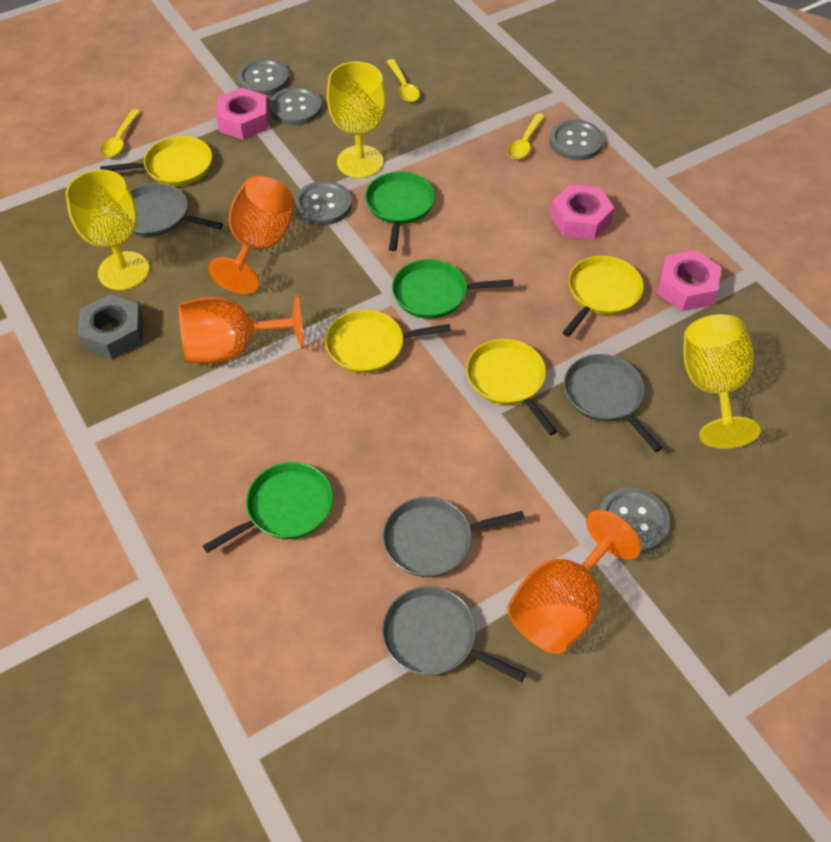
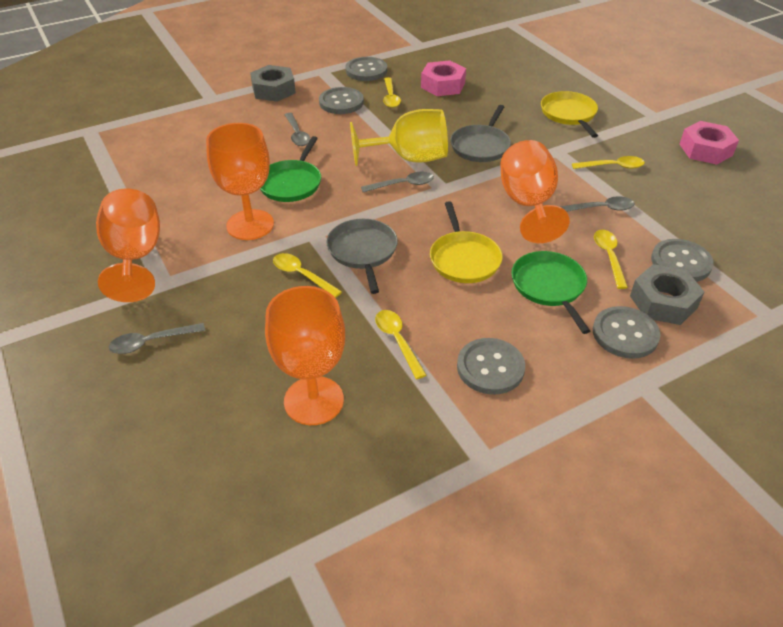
green pan: 3 -> 2
grey nut: 1 -> 2
grey pan: 4 -> 2
grey spoon: 0 -> 4
orange goblet: 3 -> 4
pink nut: 3 -> 2
yellow goblet: 3 -> 1
yellow pan: 4 -> 2
yellow spoon: 3 -> 5

